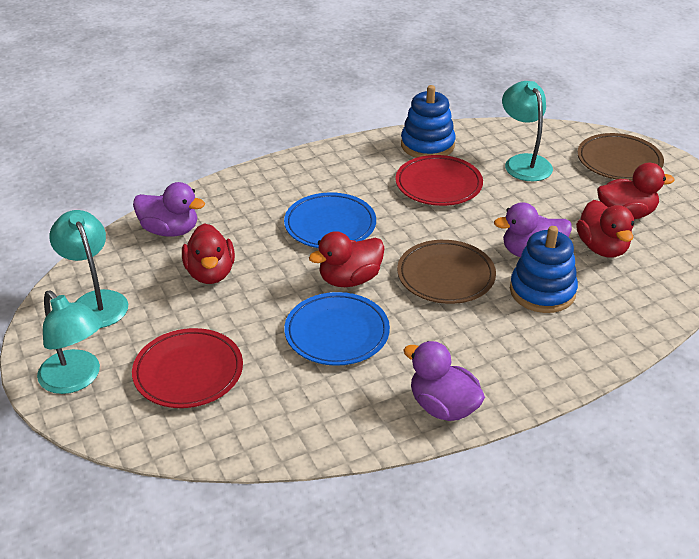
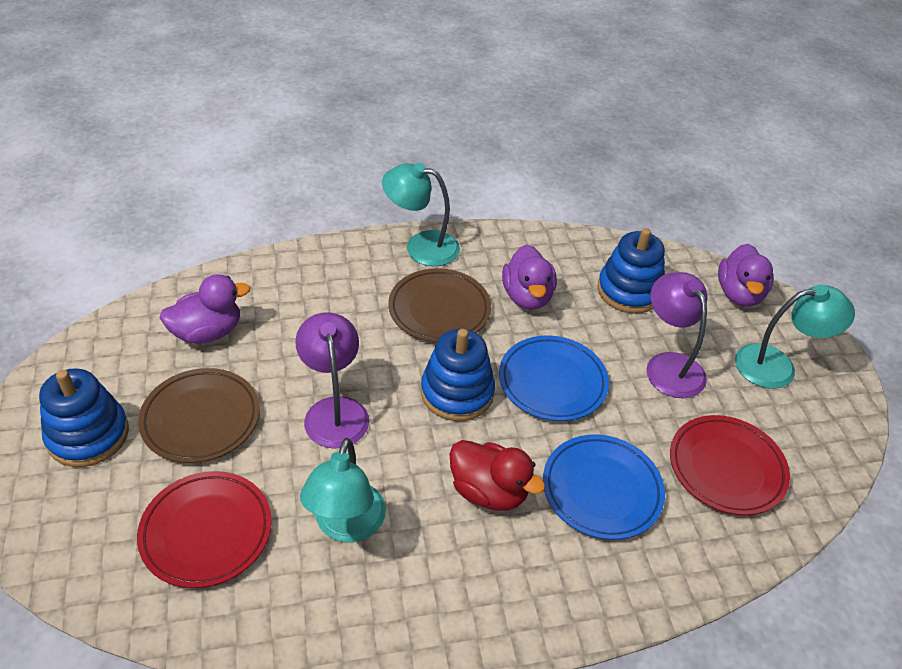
blue stacking toy: 2 -> 3
purple lamp: 0 -> 2
red duck: 4 -> 1

